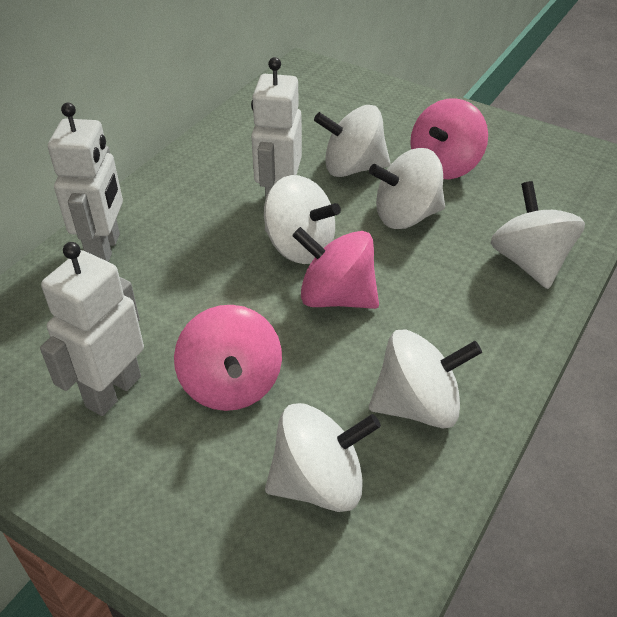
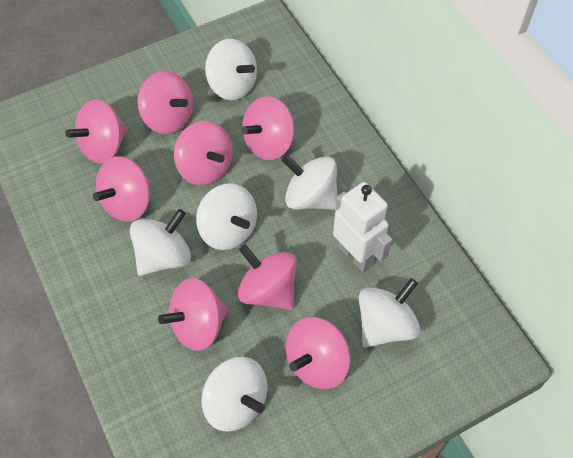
pink spinning top: 3 -> 8
white robot: 3 -> 1

